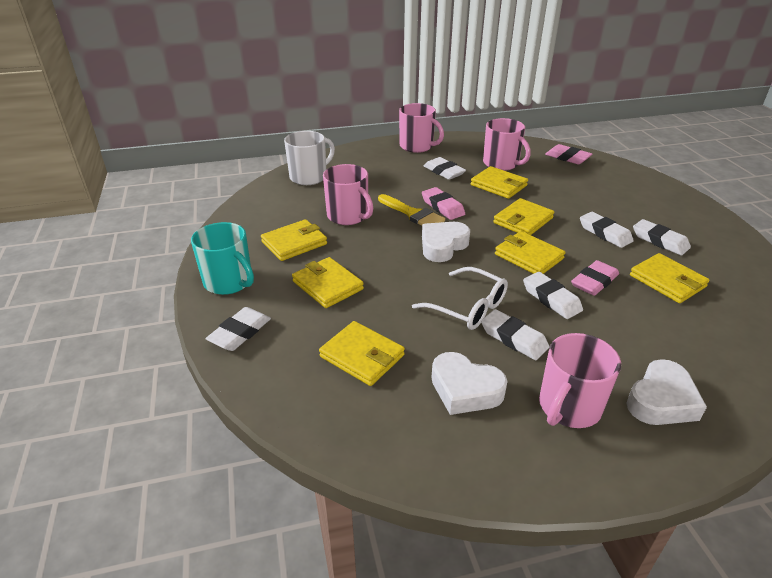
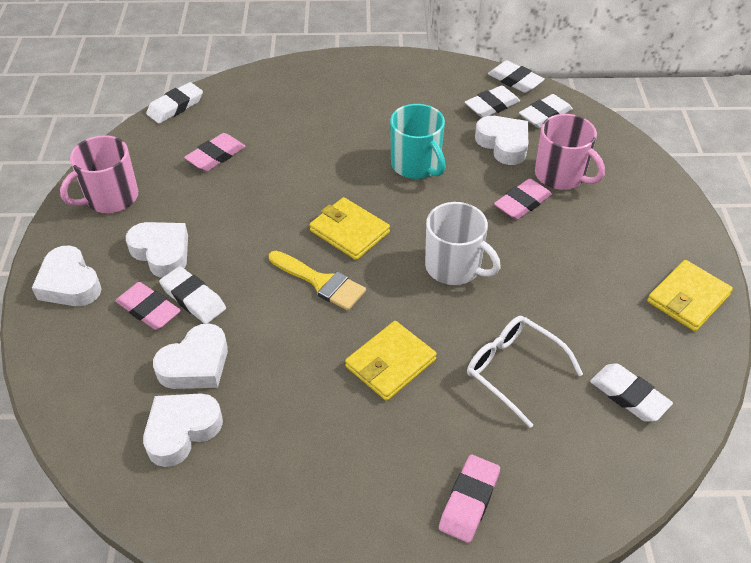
pink eraser: 3 -> 4
pink mug: 4 -> 2
white heart: 3 -> 5
yellow wallet: 7 -> 3

